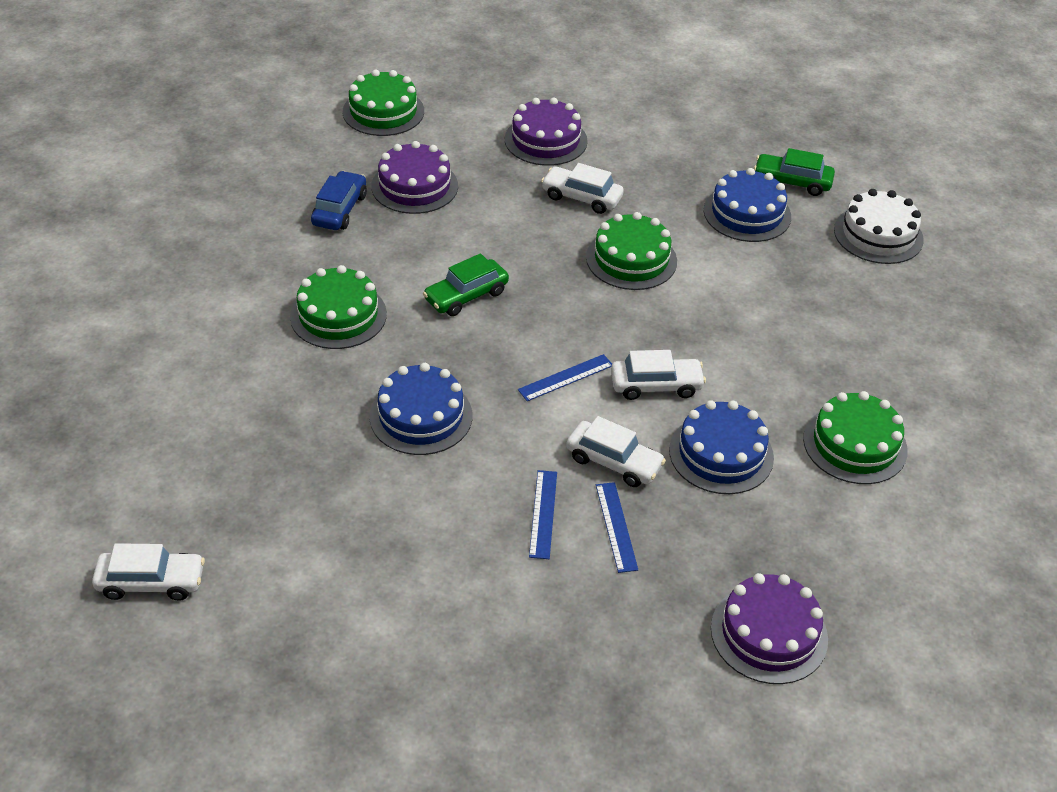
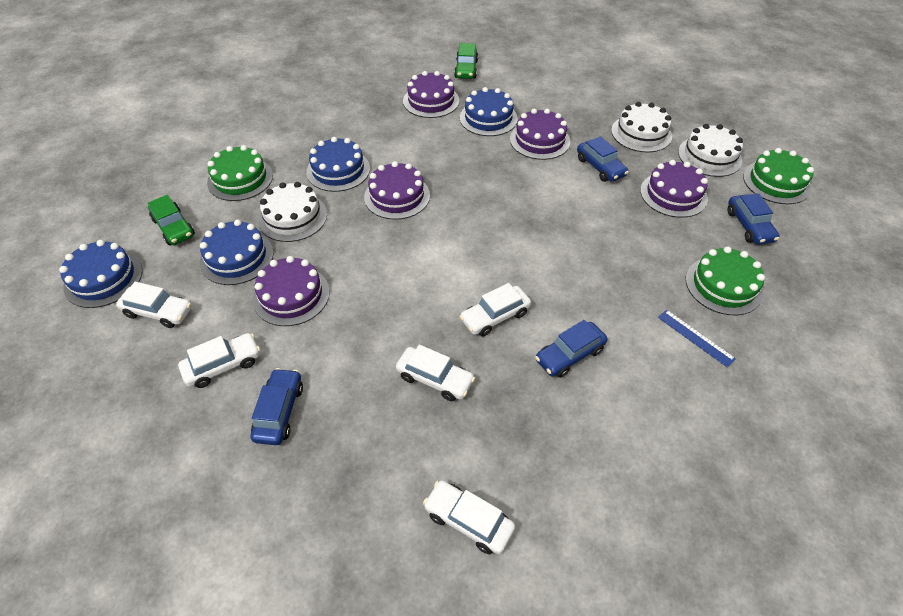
blue cake: 3 -> 4
blue car: 1 -> 4
blue ruler: 3 -> 1
green cake: 4 -> 3
purple cake: 3 -> 5
white cake: 1 -> 3
white car: 4 -> 5

